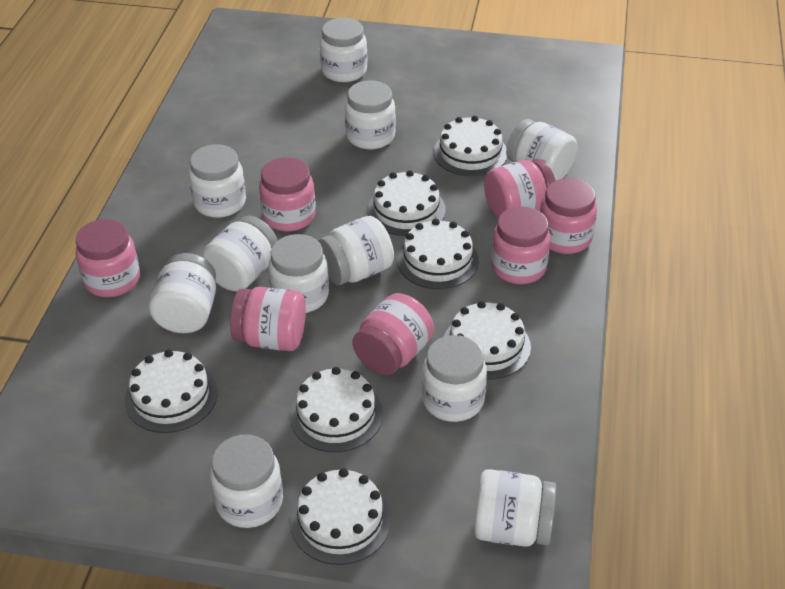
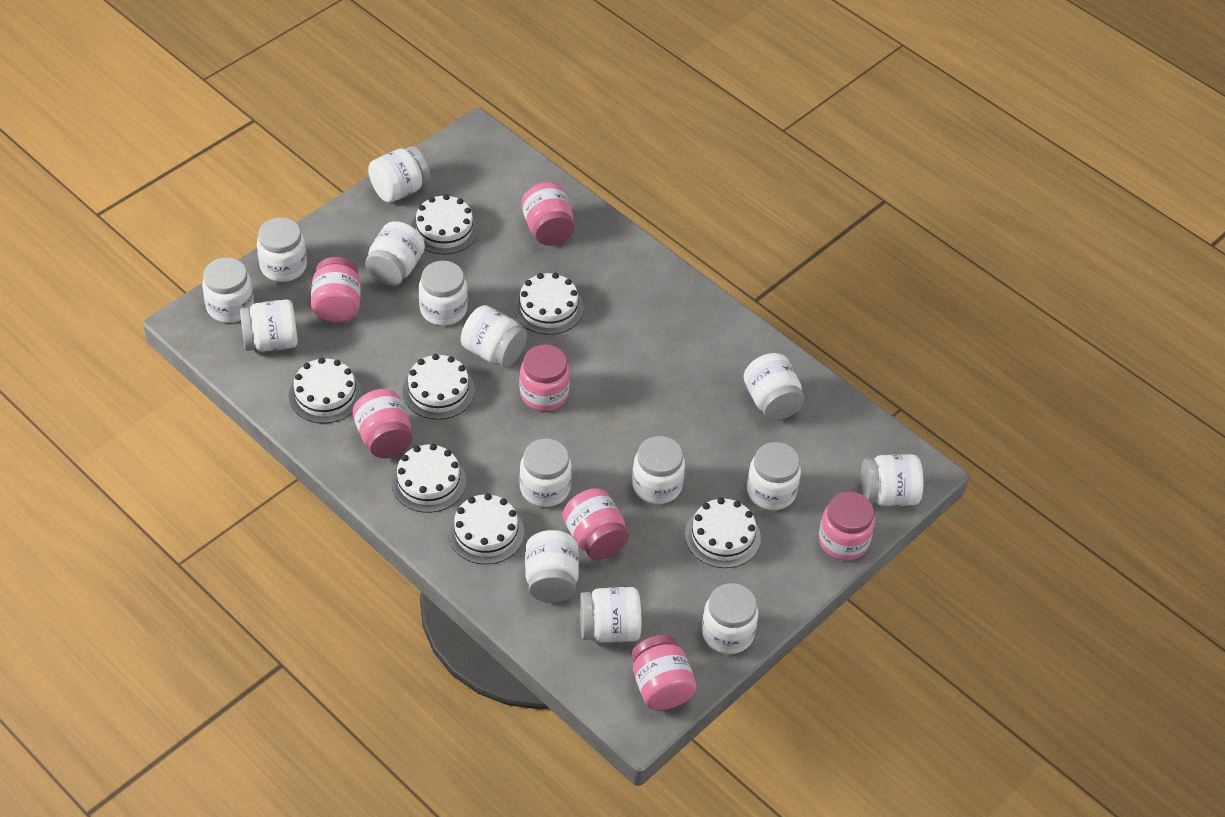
white jar: 11 -> 15

